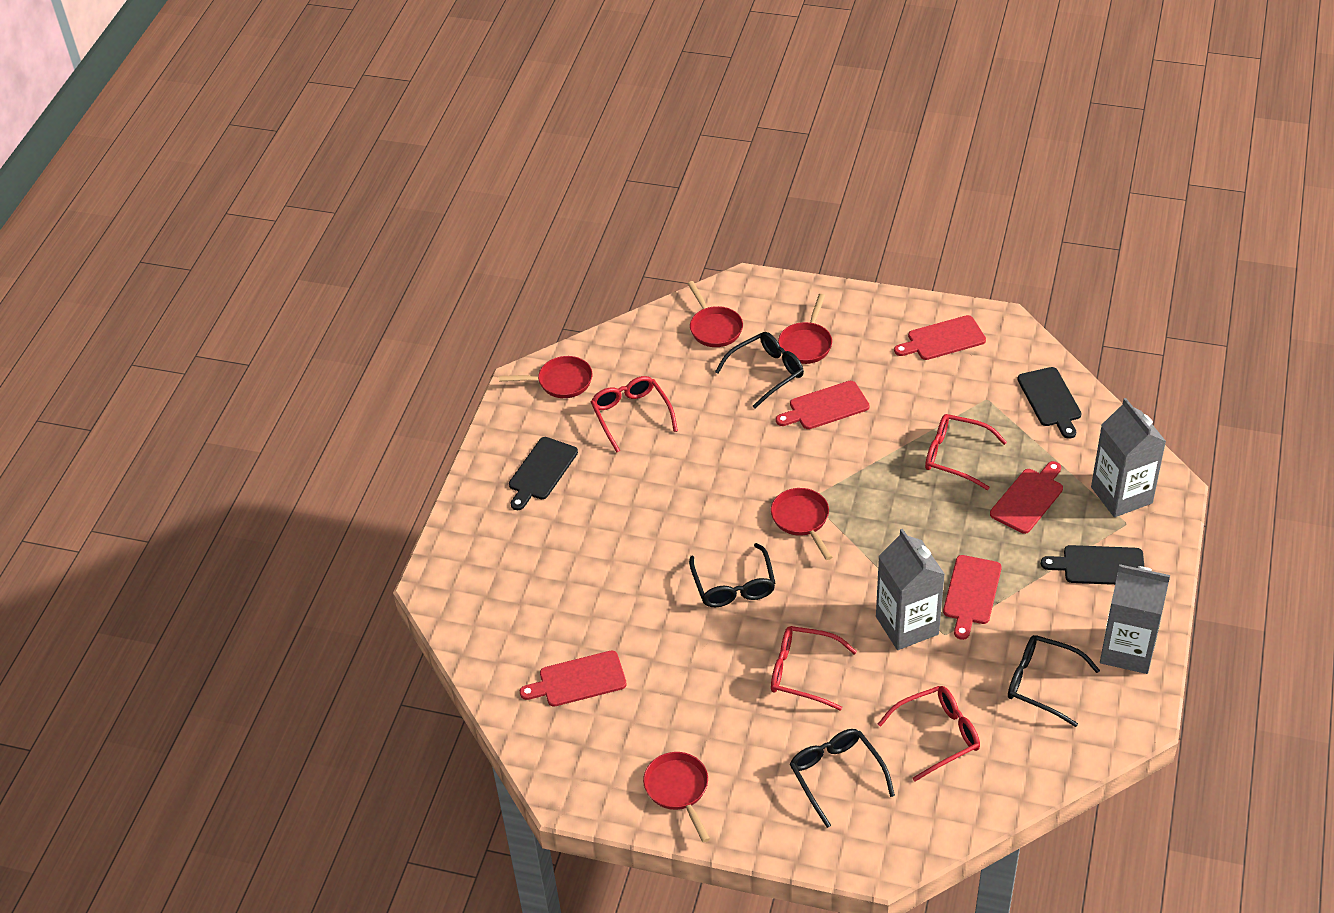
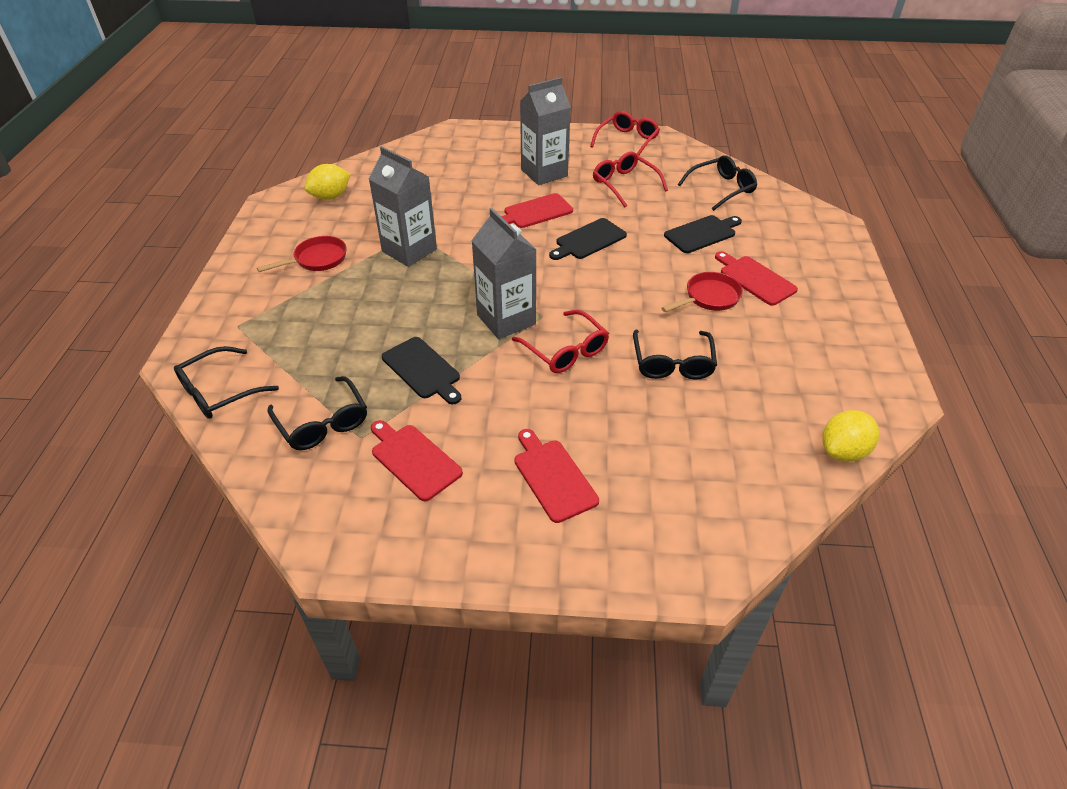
red cutting board: 5 -> 4
red glasses: 4 -> 3
red pan: 5 -> 2
yellow lemon: 0 -> 2

